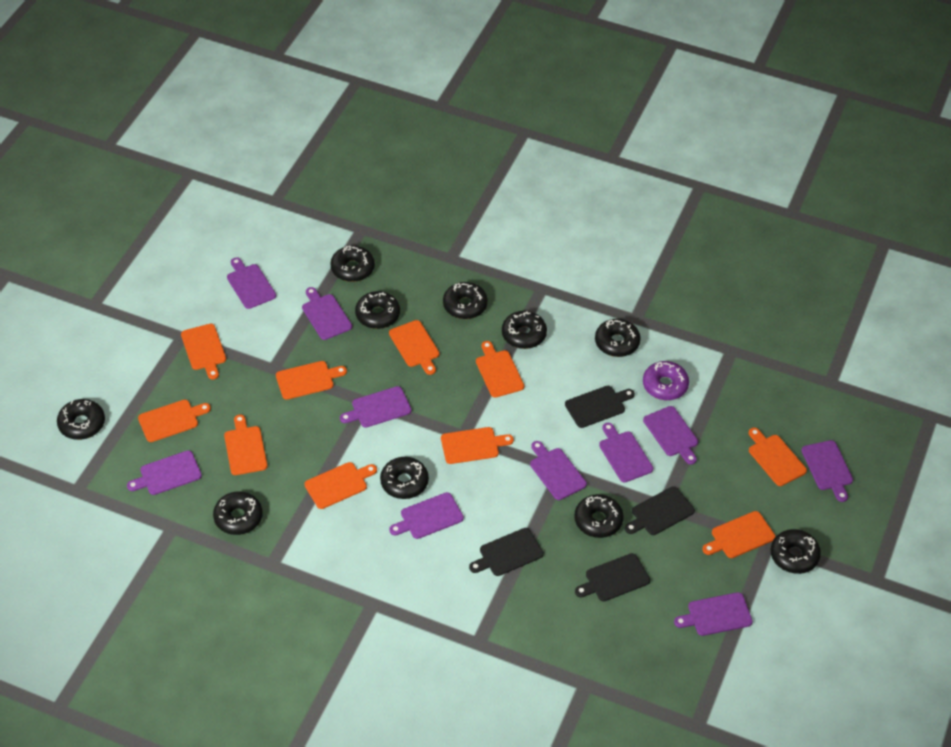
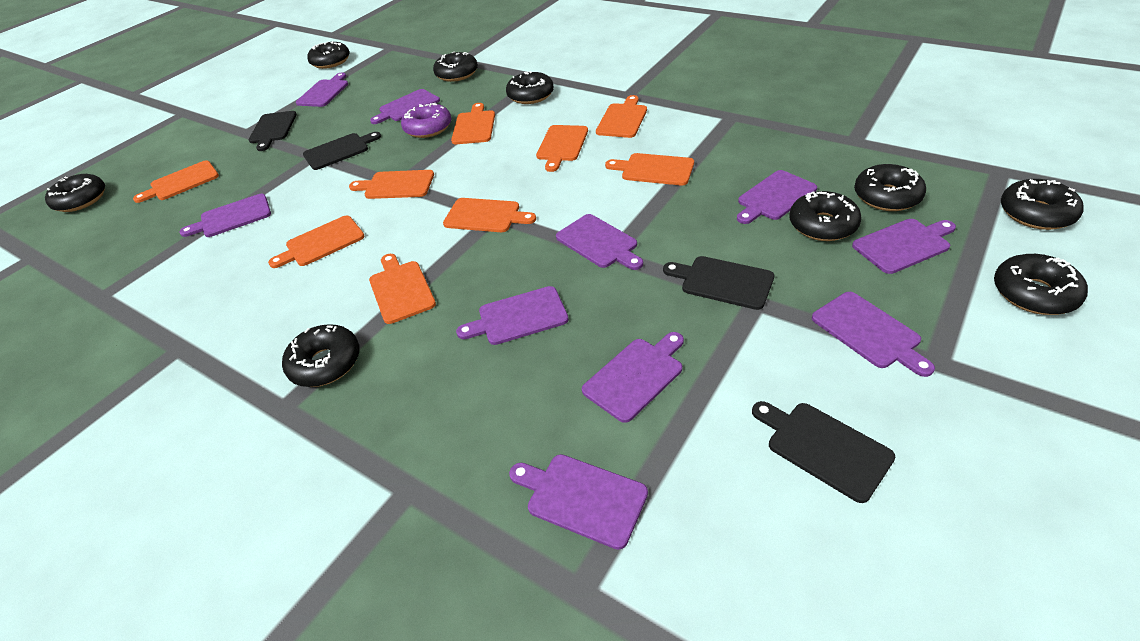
black donut: 10 -> 9
orange cutting board: 10 -> 9

